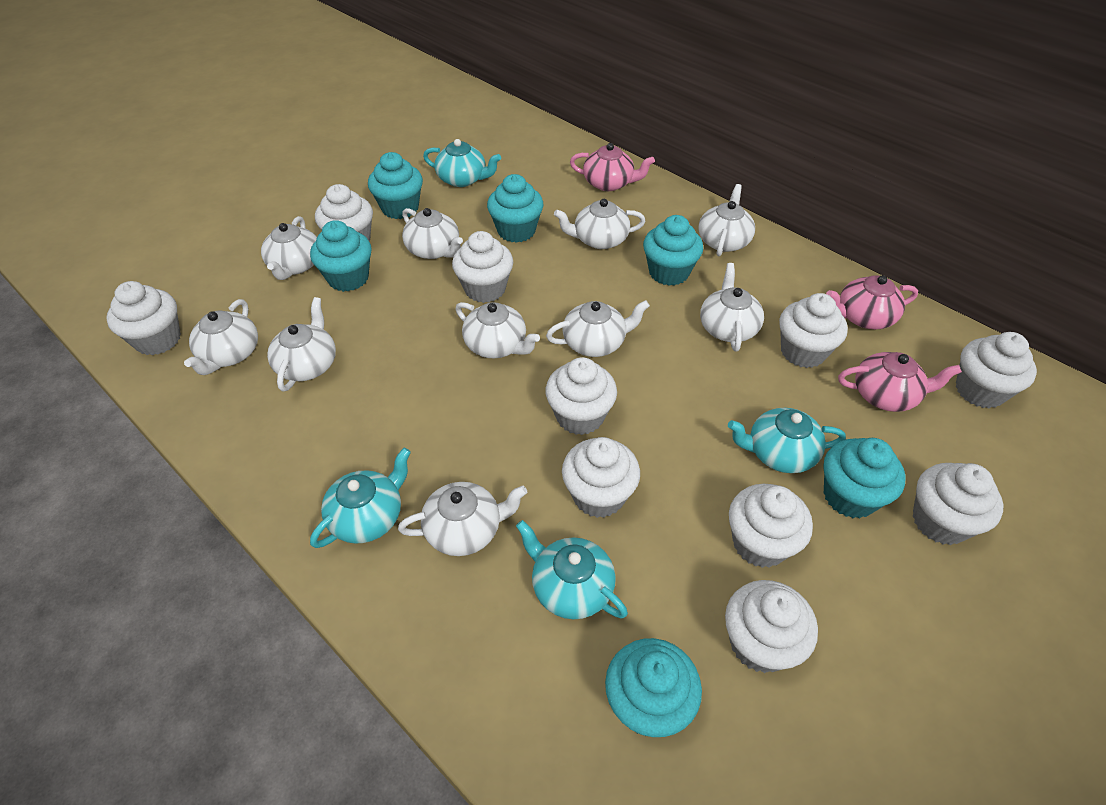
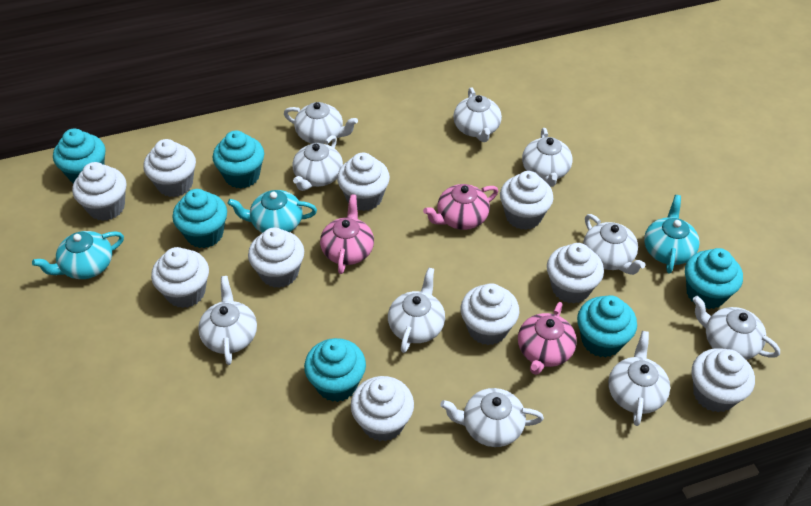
turquoise teapot: 4 -> 3

